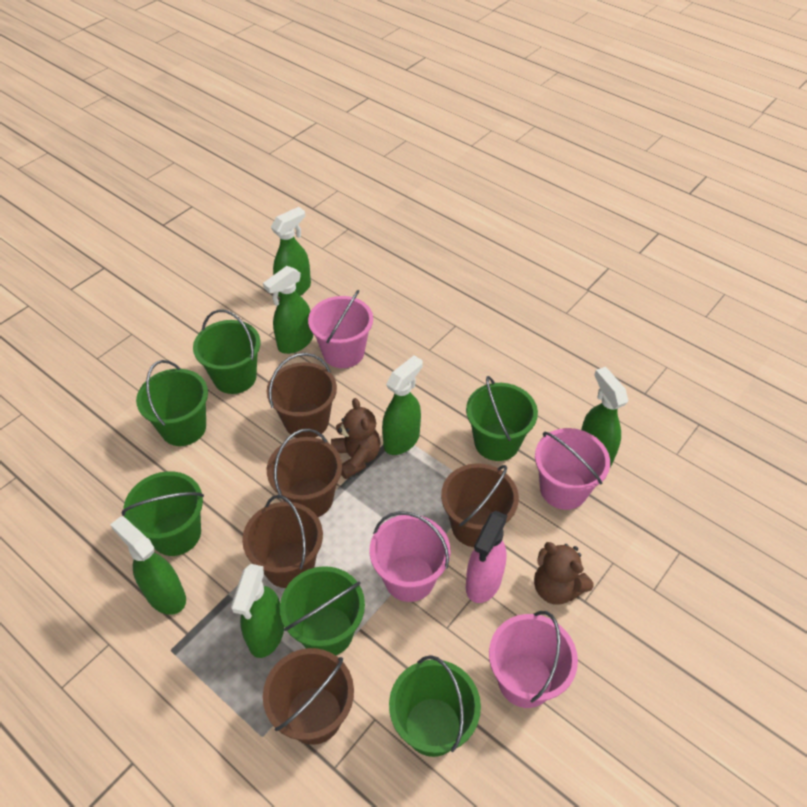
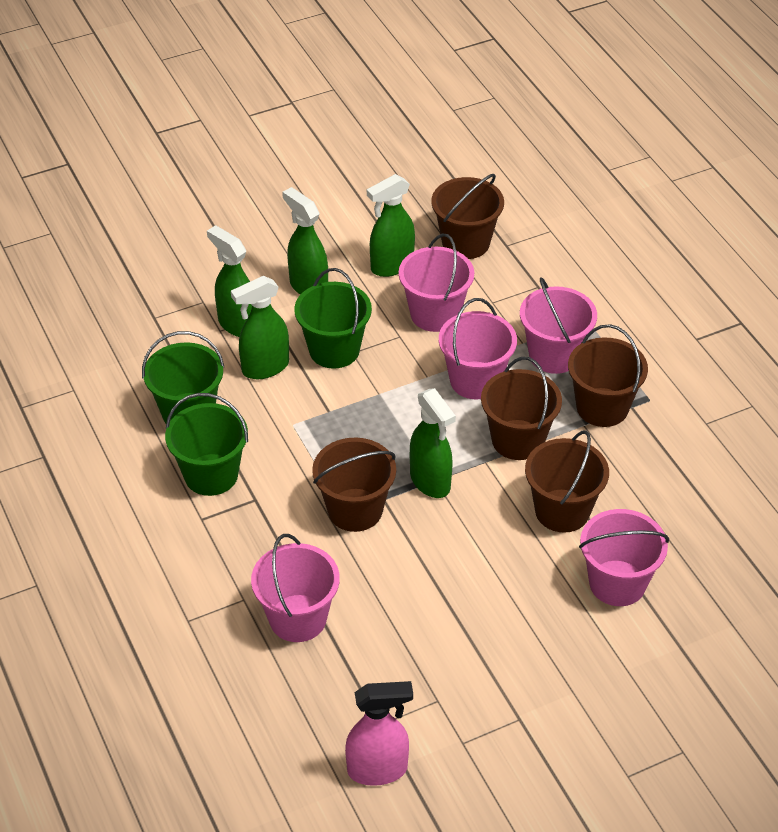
brown teddy bear: 2 -> 0
green bucket: 6 -> 3
green spray bottle: 6 -> 5
pink bucket: 4 -> 5

